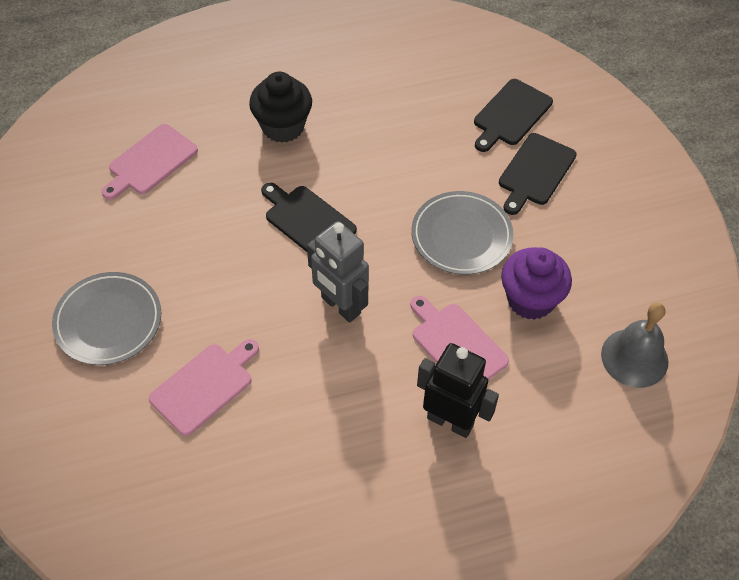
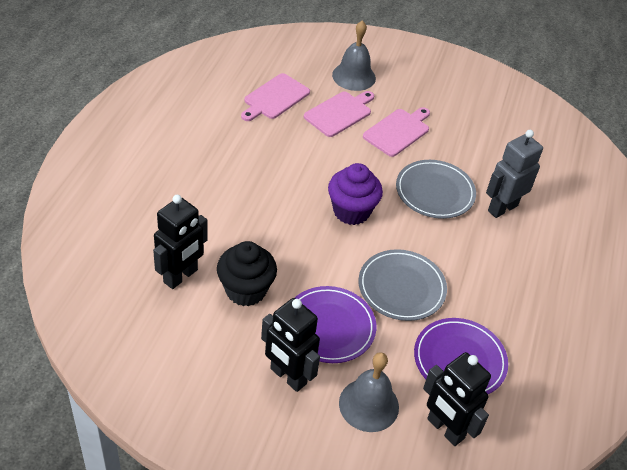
black cutting board: 3 -> 0
black robot: 1 -> 3
grey bell: 1 -> 2
purple plate: 0 -> 2

